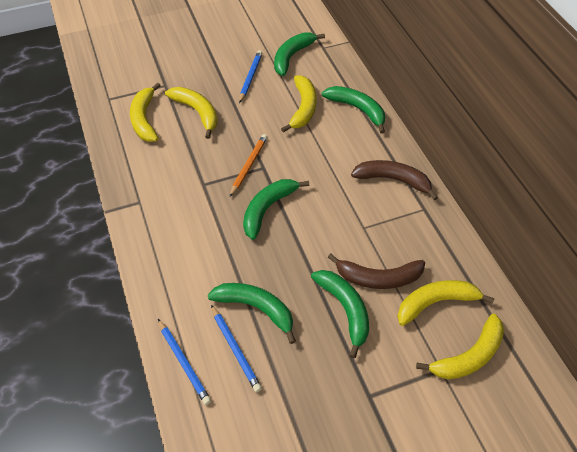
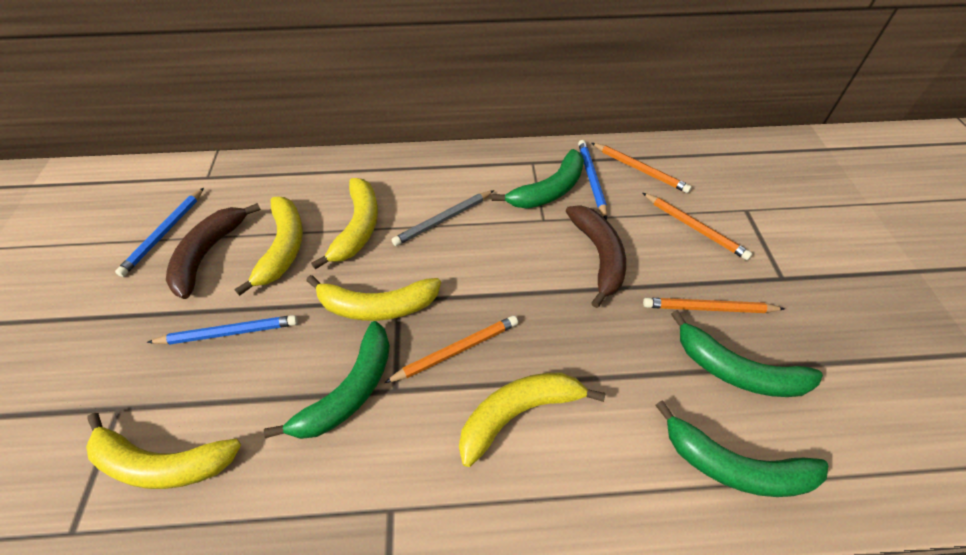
green banana: 5 -> 4
grey pencil: 0 -> 1
orange pencil: 1 -> 4

